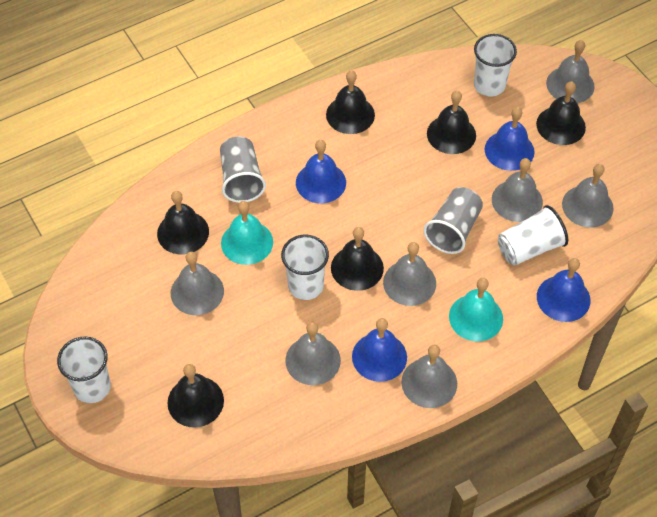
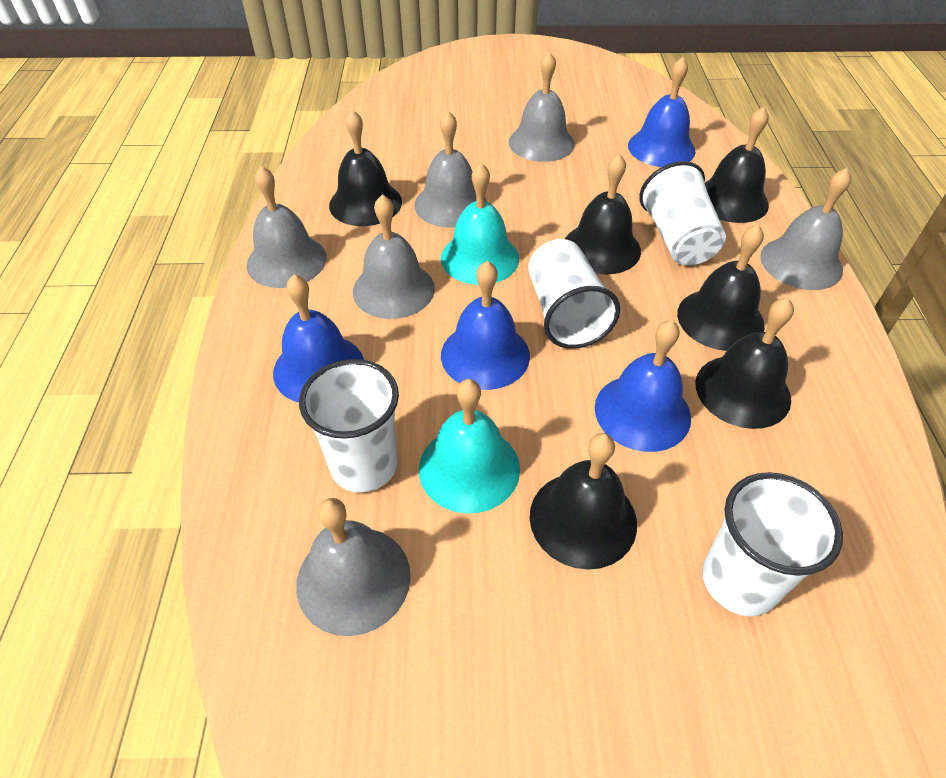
grey bell: 7 -> 6
grey cup: 2 -> 0

